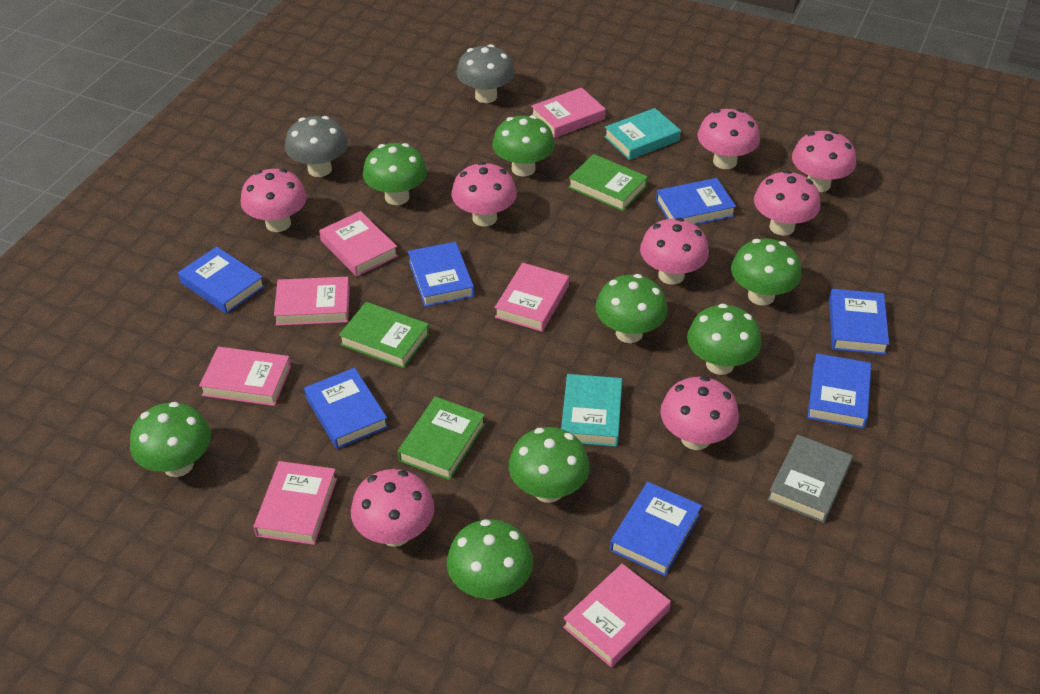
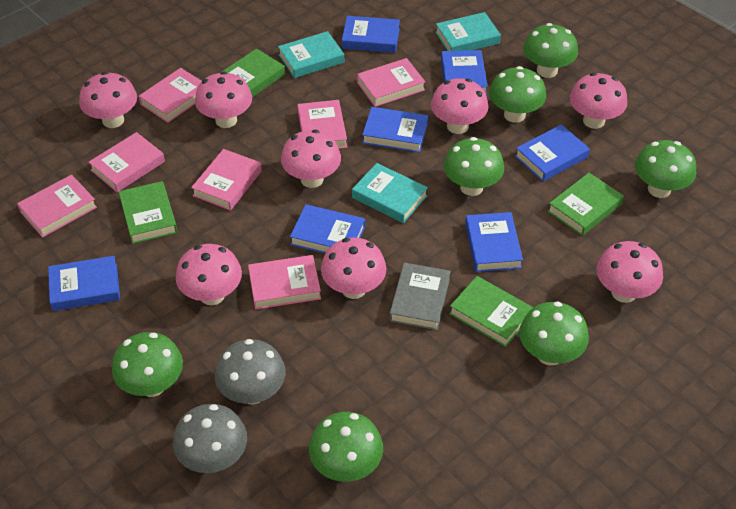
green book: 3 -> 4
green mushroom: 8 -> 7
turquoise book: 2 -> 3

